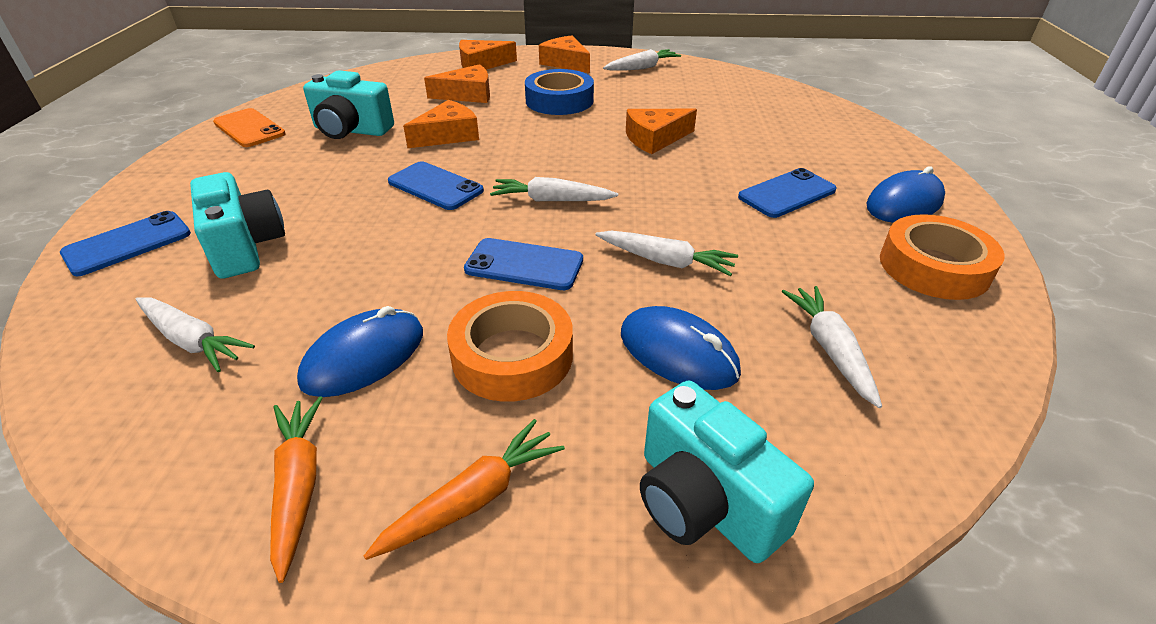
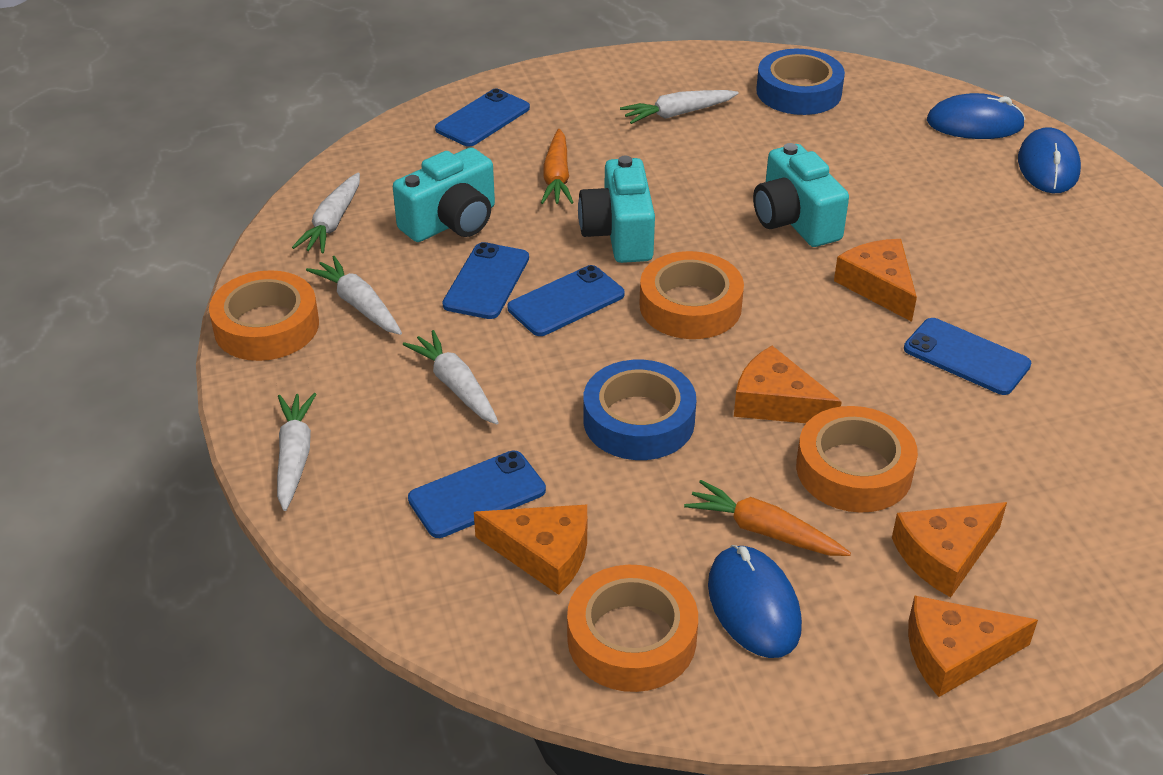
blue phone: 4 -> 5
blue tape: 1 -> 2
orange phone: 1 -> 0
orange tape: 2 -> 4

